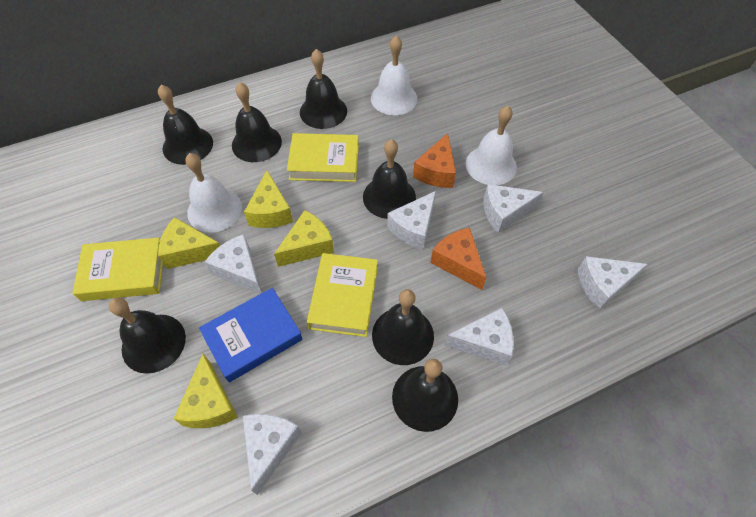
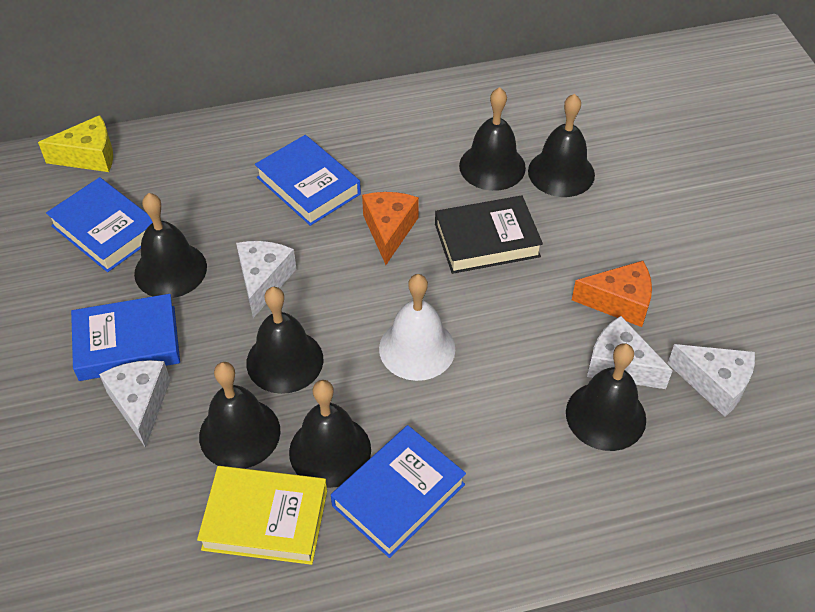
black book: 0 -> 1
blue book: 1 -> 4
white bell: 3 -> 1
white cheese: 6 -> 4
yellow book: 3 -> 1
yellow cheese: 4 -> 1

